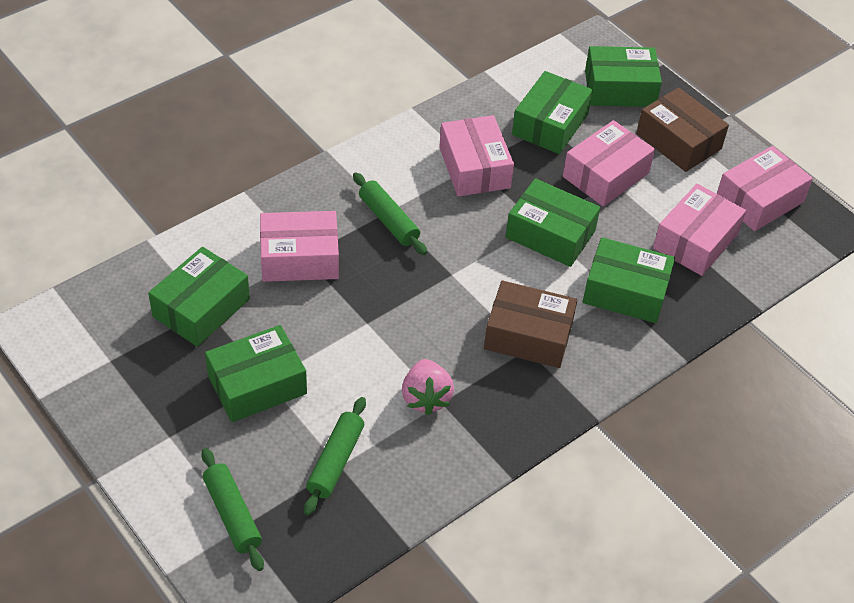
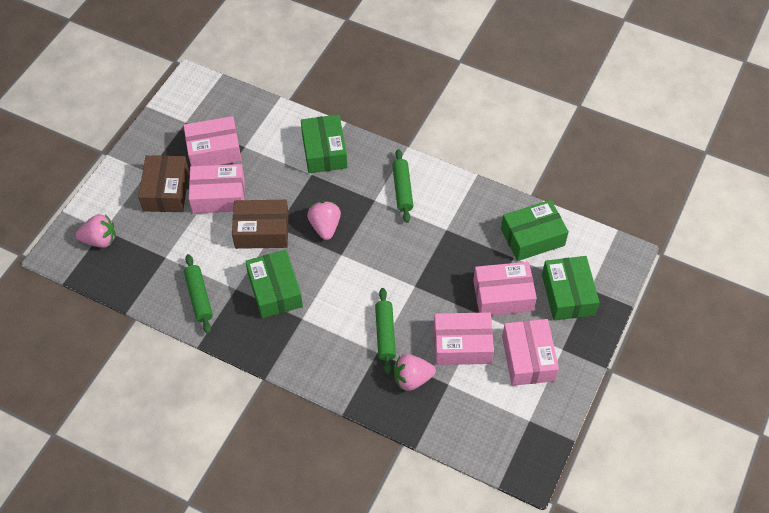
green box: 6 -> 4
pink strawberry: 1 -> 3

